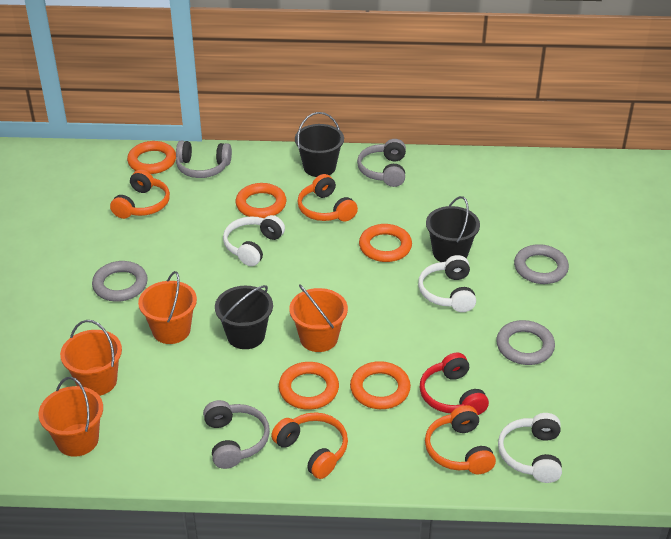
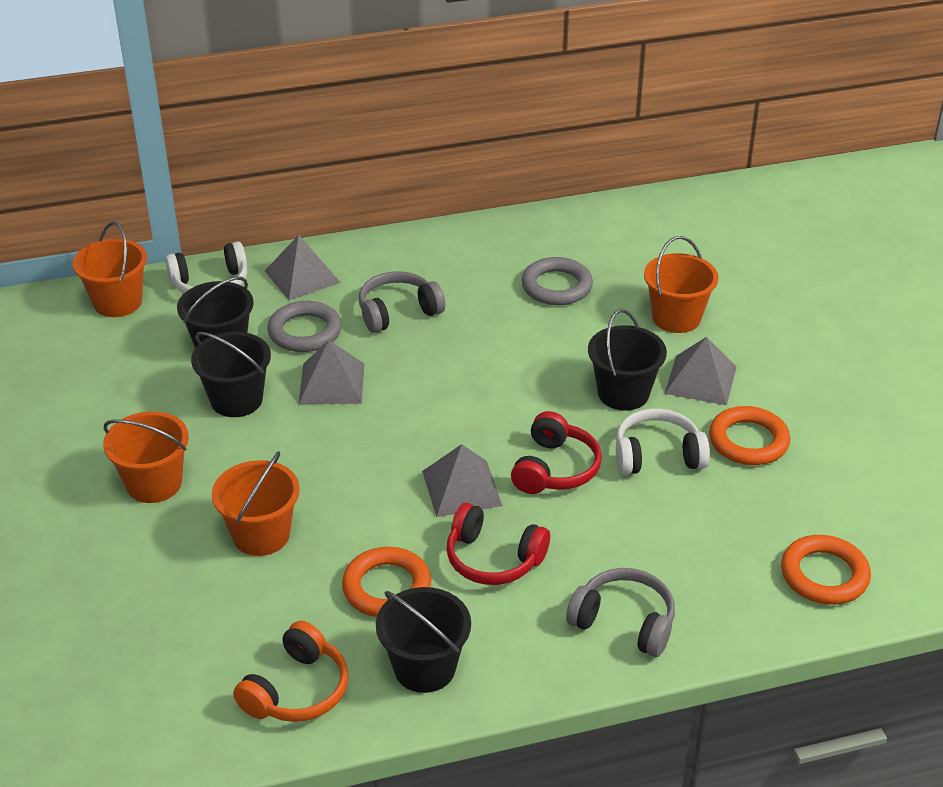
black bucket: 3 -> 4
grey headphones: 3 -> 2
grey pyramid: 0 -> 4
grey ring: 3 -> 2
orange headphones: 4 -> 1
orange ring: 5 -> 3
red headphones: 1 -> 2
white headphones: 3 -> 2

